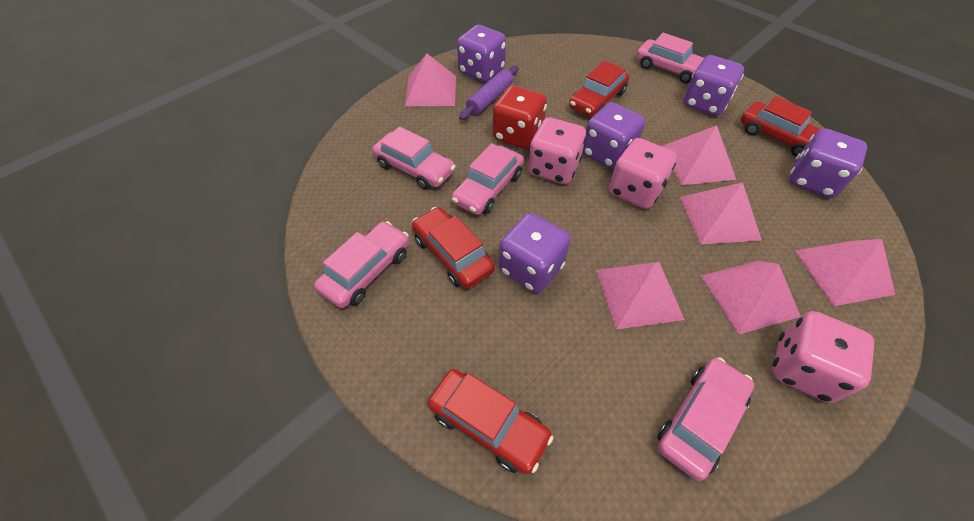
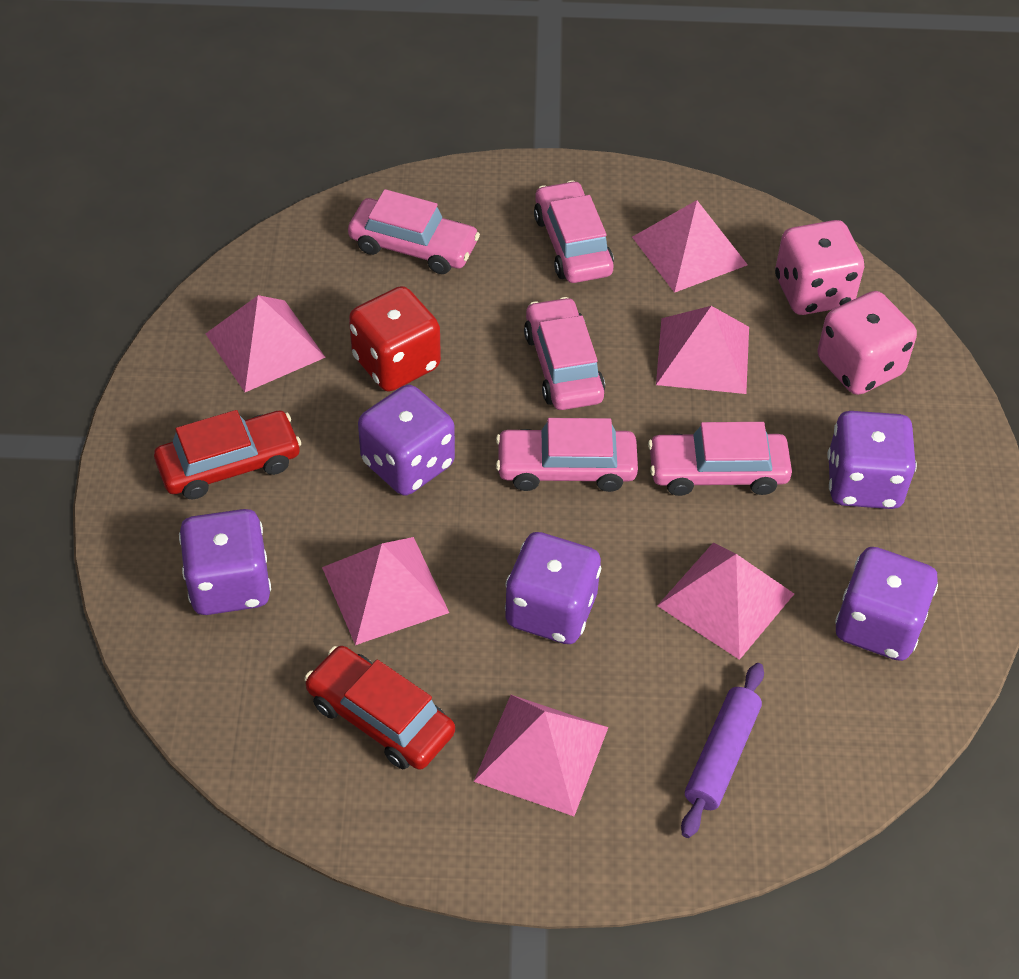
pink dice: 3 -> 2
red car: 4 -> 2

